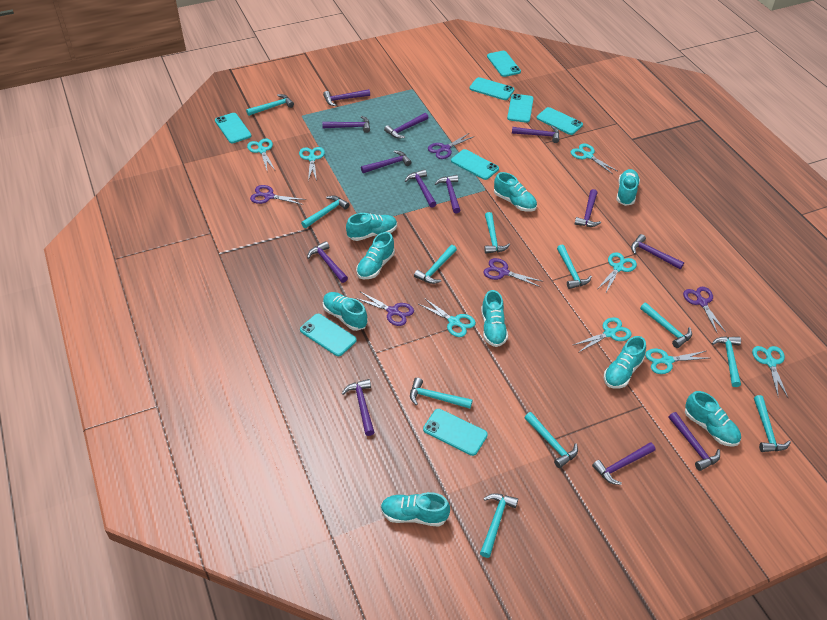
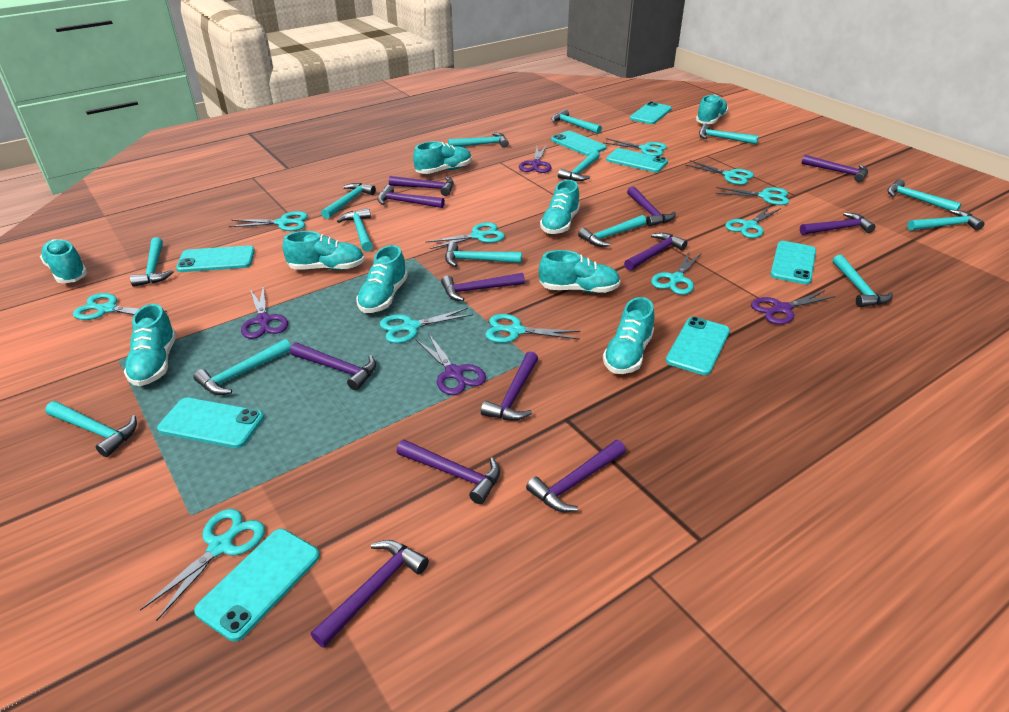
purple hammer: 13 -> 12
purple scissors: 5 -> 4
turquoise hammer: 11 -> 14
turquoise scissors: 8 -> 11

